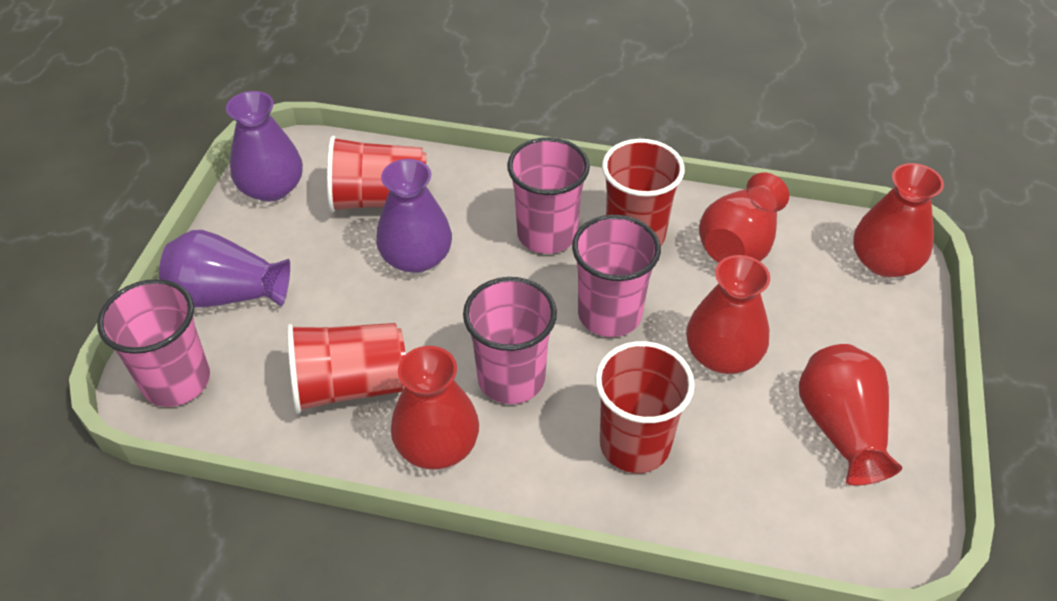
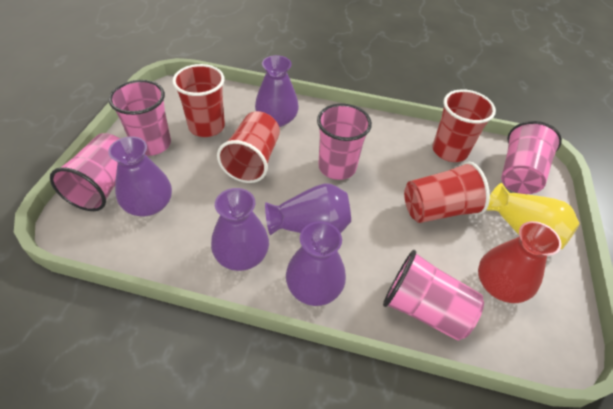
pink cup: 4 -> 5
purple vase: 3 -> 5
red vase: 5 -> 1
yellow vase: 0 -> 1

